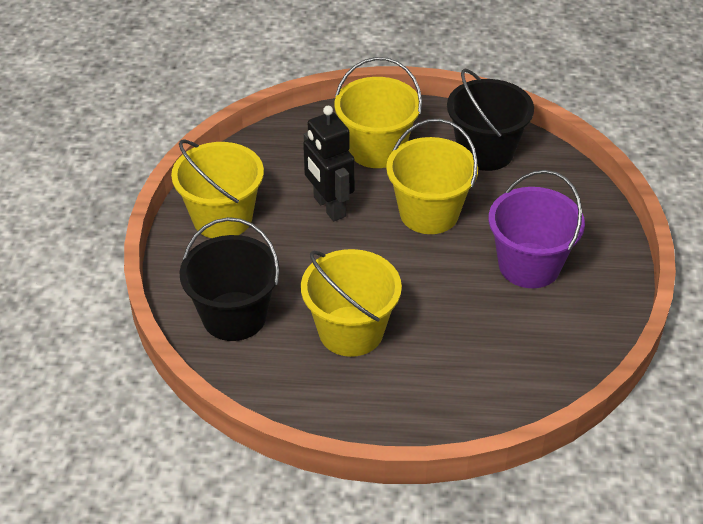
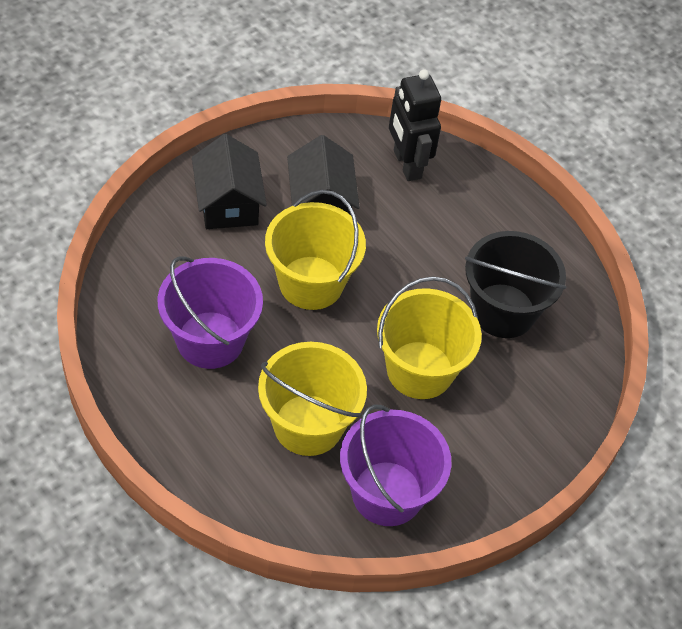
black bucket: 2 -> 1
black house: 0 -> 2
purple bucket: 1 -> 2
yellow bucket: 4 -> 3

